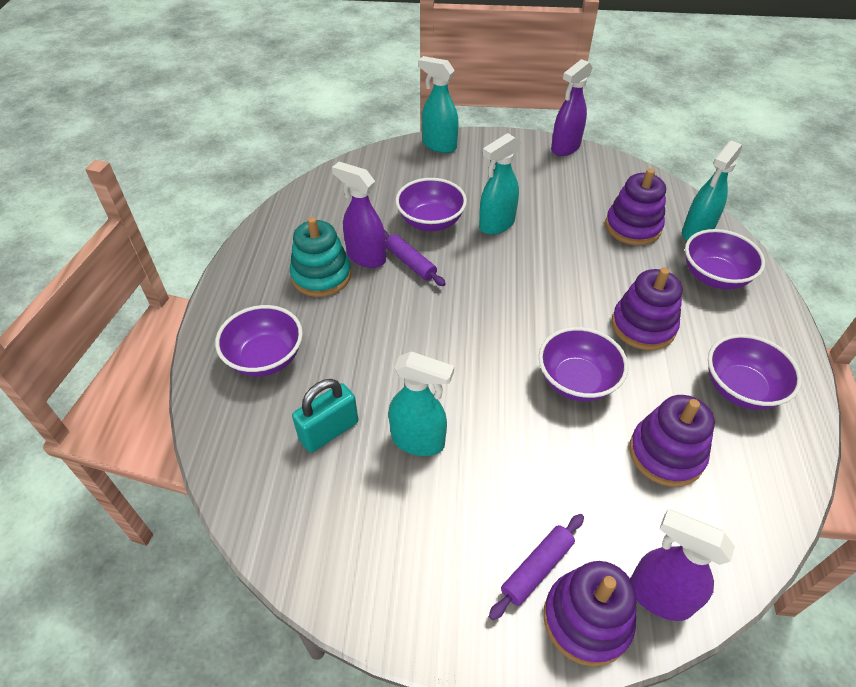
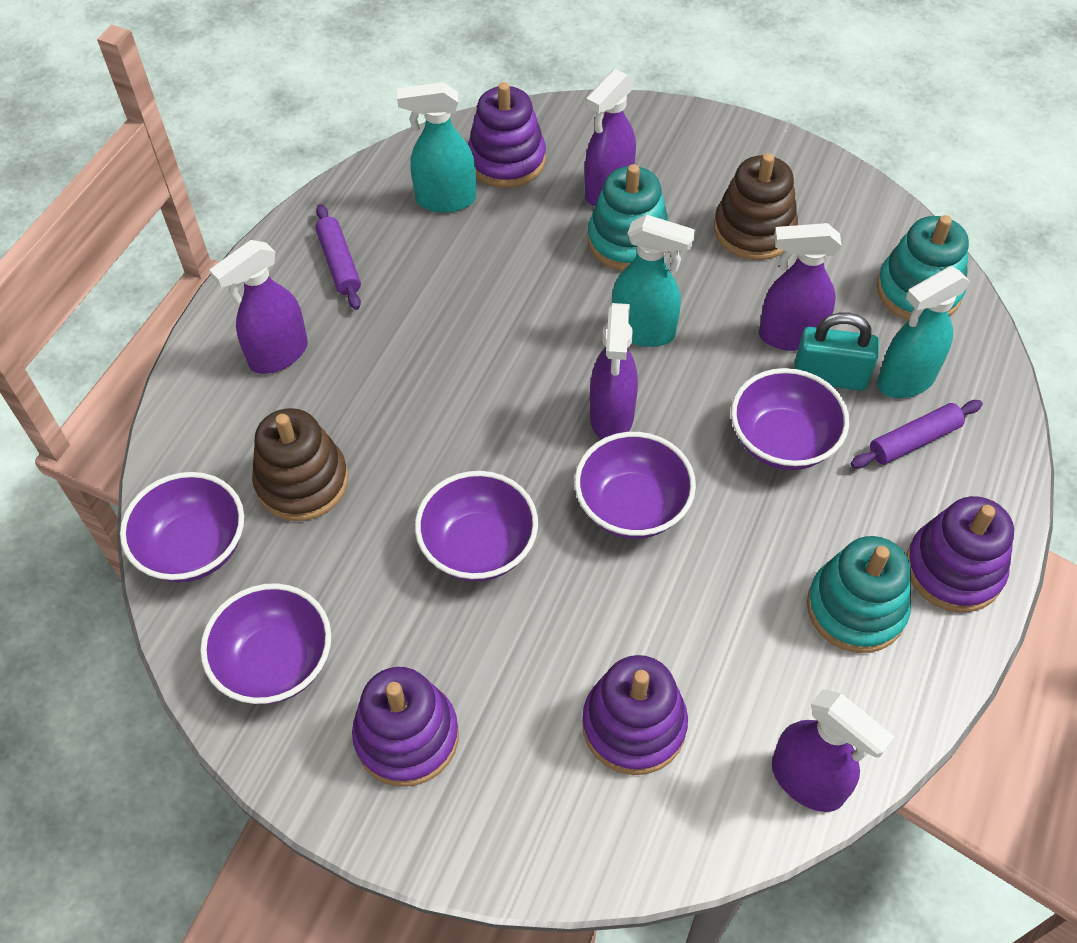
brown stacking toy: 0 -> 2
purple spray bottle: 3 -> 5
turquoise spray bottle: 4 -> 3
turquoise stacking toy: 1 -> 3

